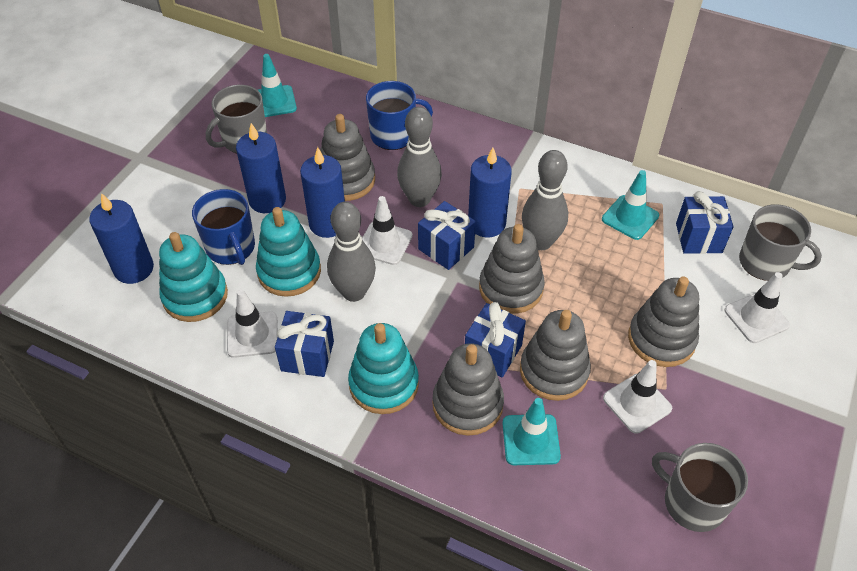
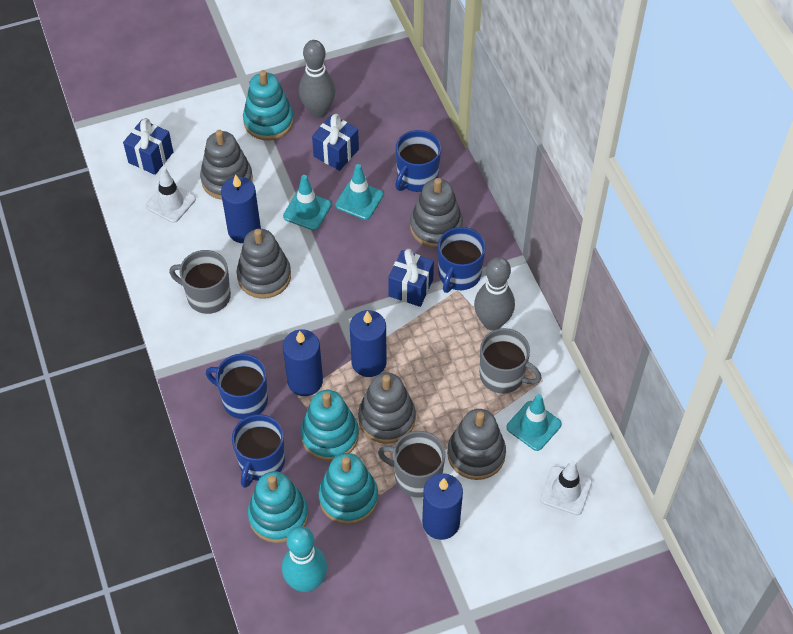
blue gift: 4 -> 3
blue mug: 2 -> 4
grey bowling pin: 3 -> 2
turquoise bowling pin: 0 -> 1
turquoise stacking toy: 3 -> 4
white traffic cone: 4 -> 2

